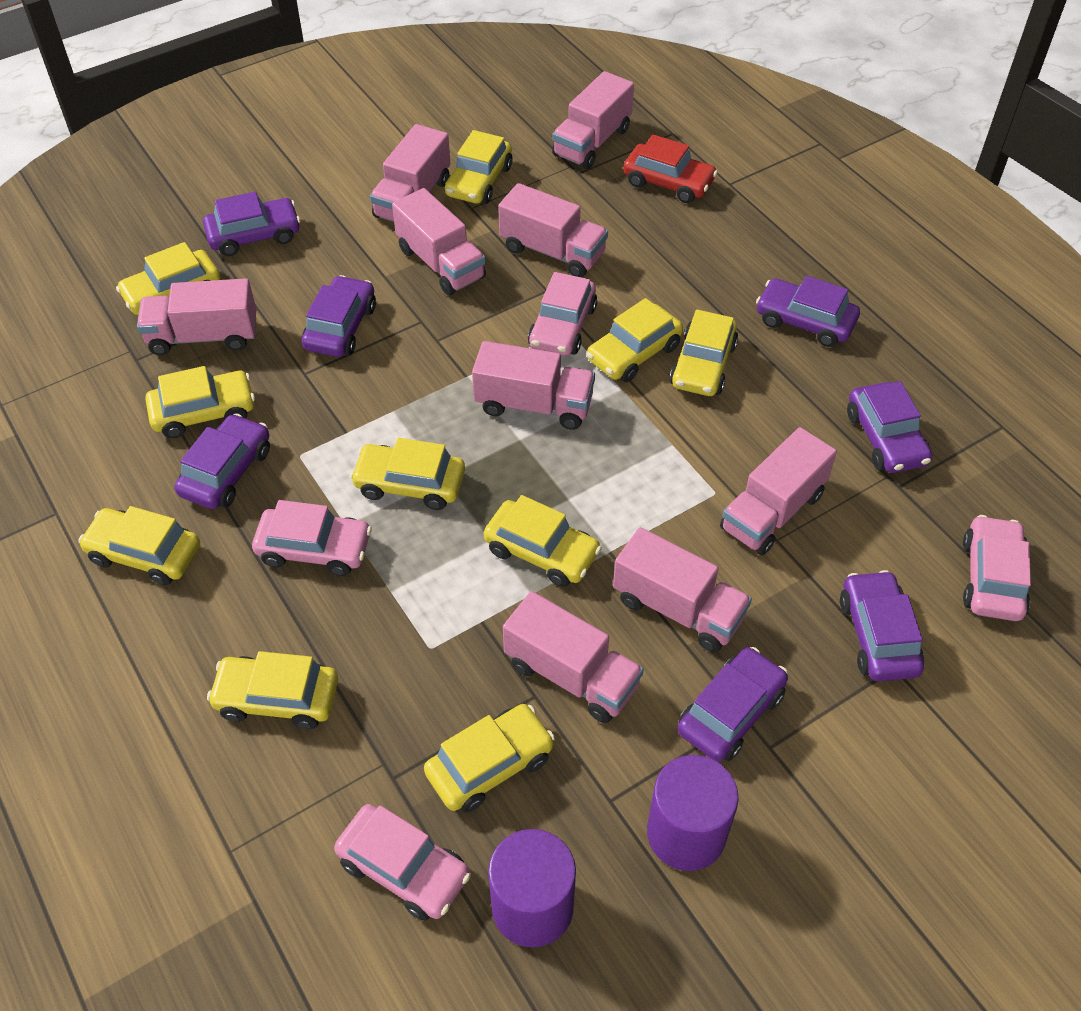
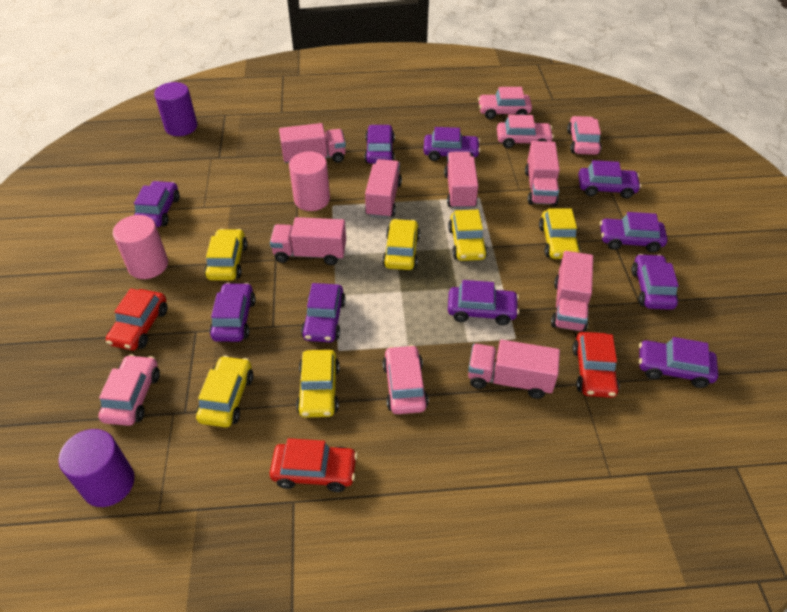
pink car: 4 -> 5
pink cylinder: 0 -> 2
pink truck: 9 -> 7
purple car: 7 -> 10
red car: 1 -> 3
yellow car: 10 -> 6

